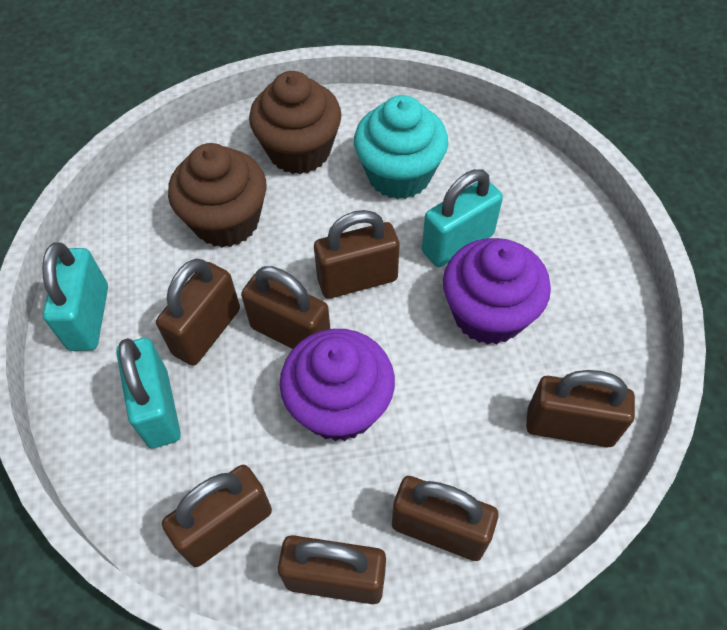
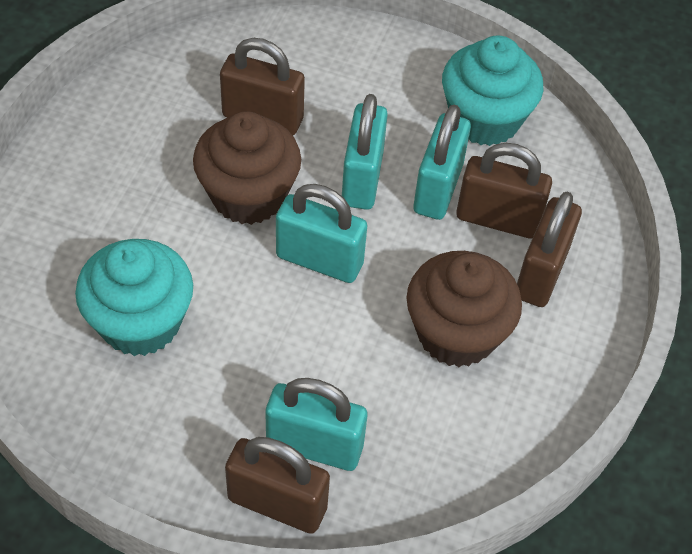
brown padlock: 7 -> 4
purple cupcake: 2 -> 0
turquoise cupcake: 1 -> 2
turquoise padlock: 3 -> 4

